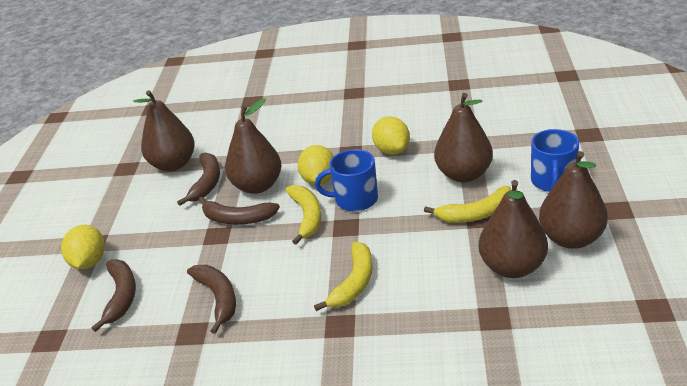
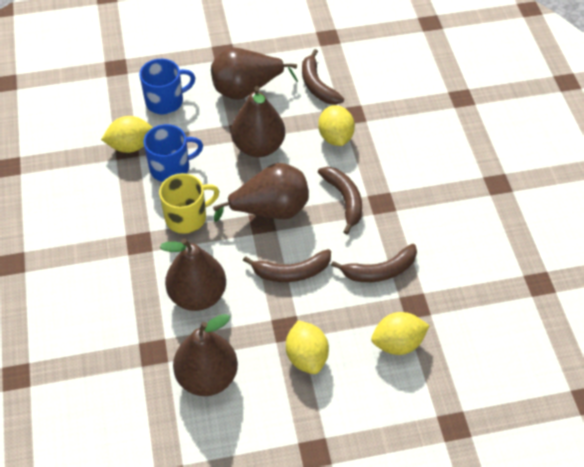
yellow banana: 3 -> 0
yellow lemon: 3 -> 4
yellow mug: 0 -> 1

